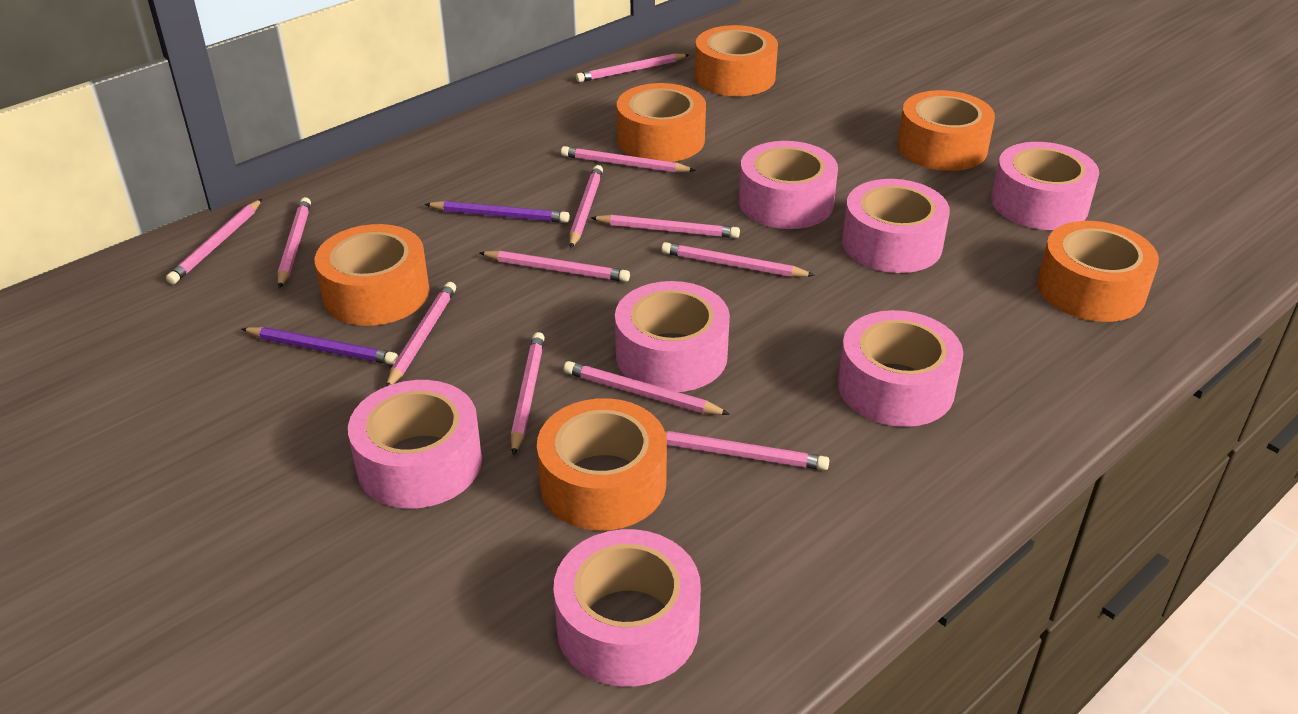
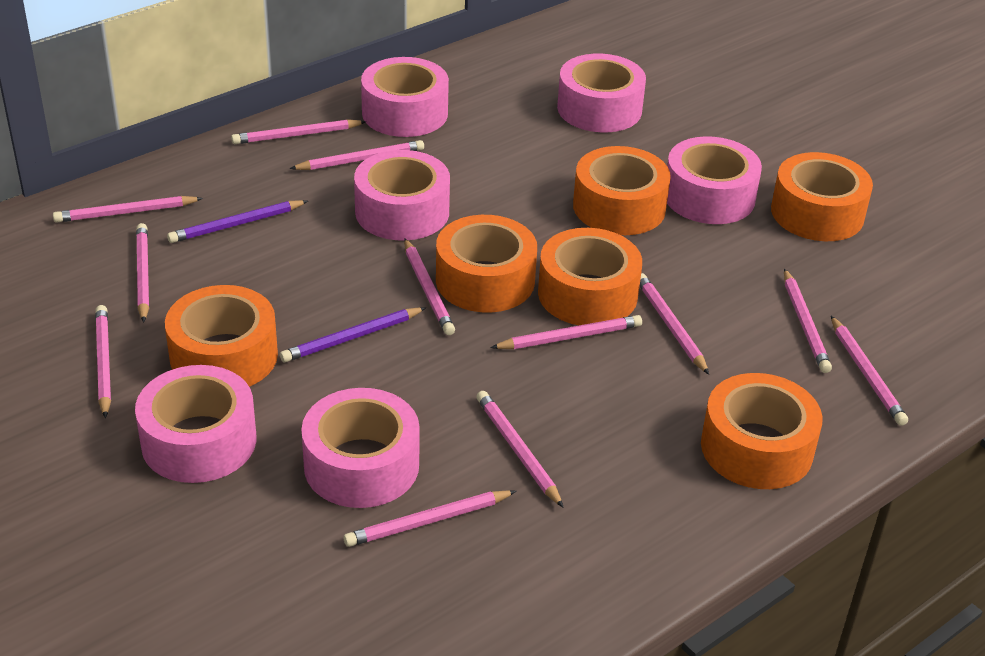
pink tape: 7 -> 6

